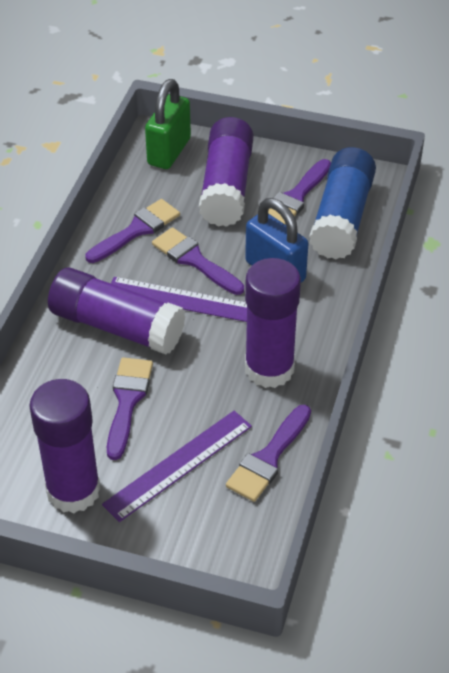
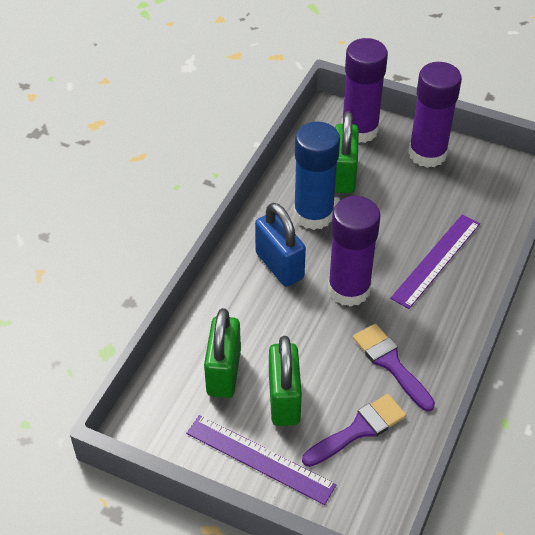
green padlock: 1 -> 3
purple brush: 5 -> 2
purple glue stick: 4 -> 3

